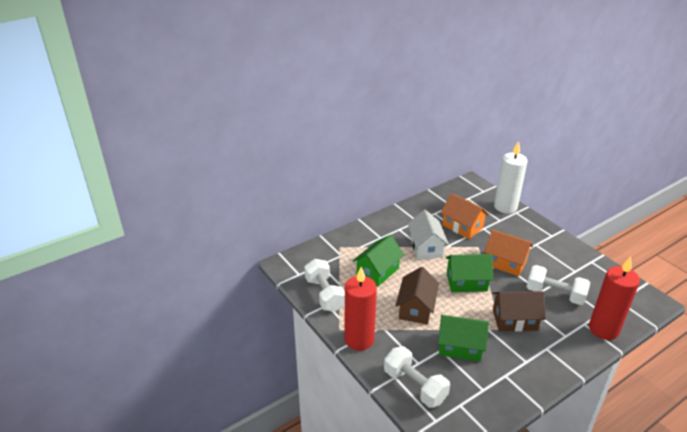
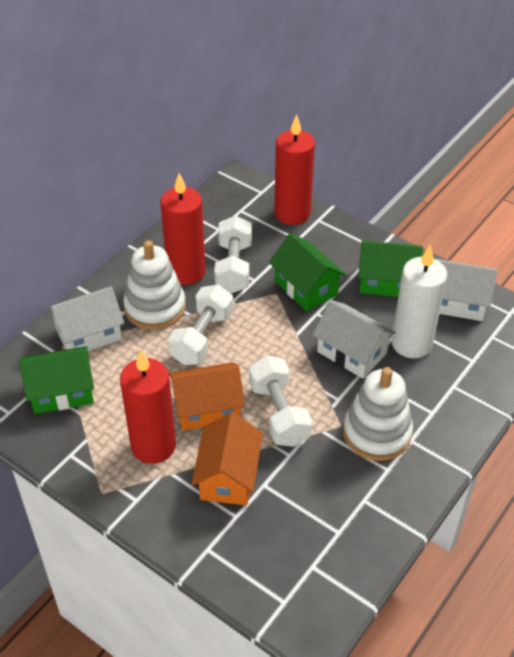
brown house: 2 -> 0
red candle: 2 -> 3
white house: 1 -> 3
white stacking toy: 0 -> 2

